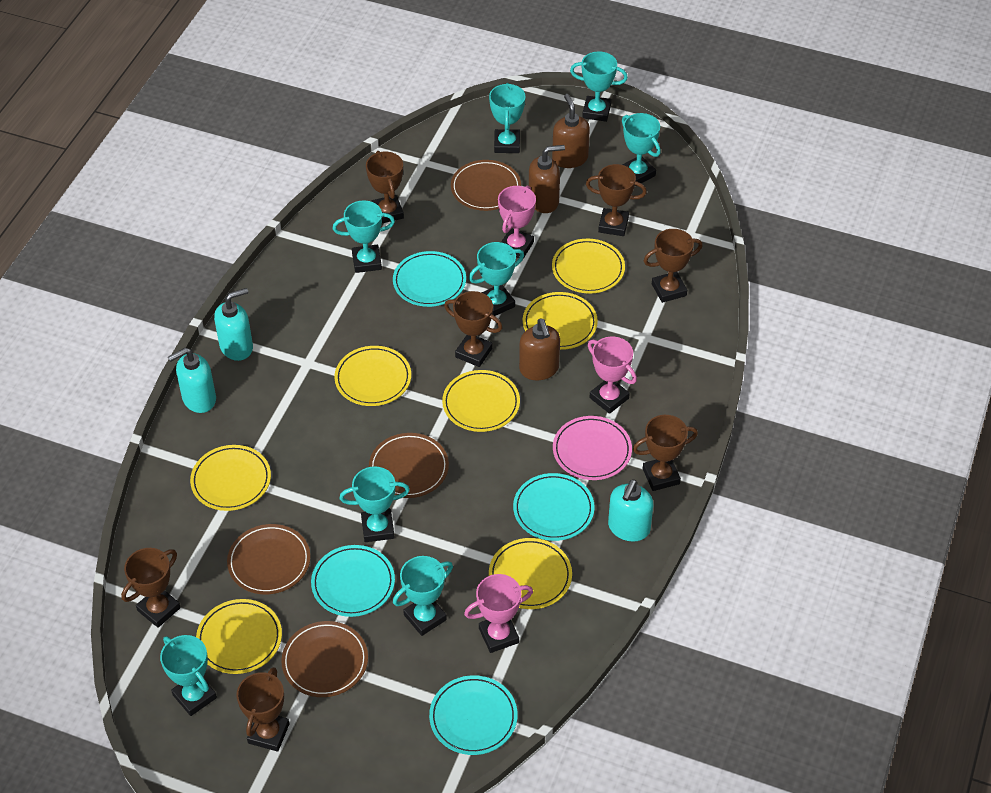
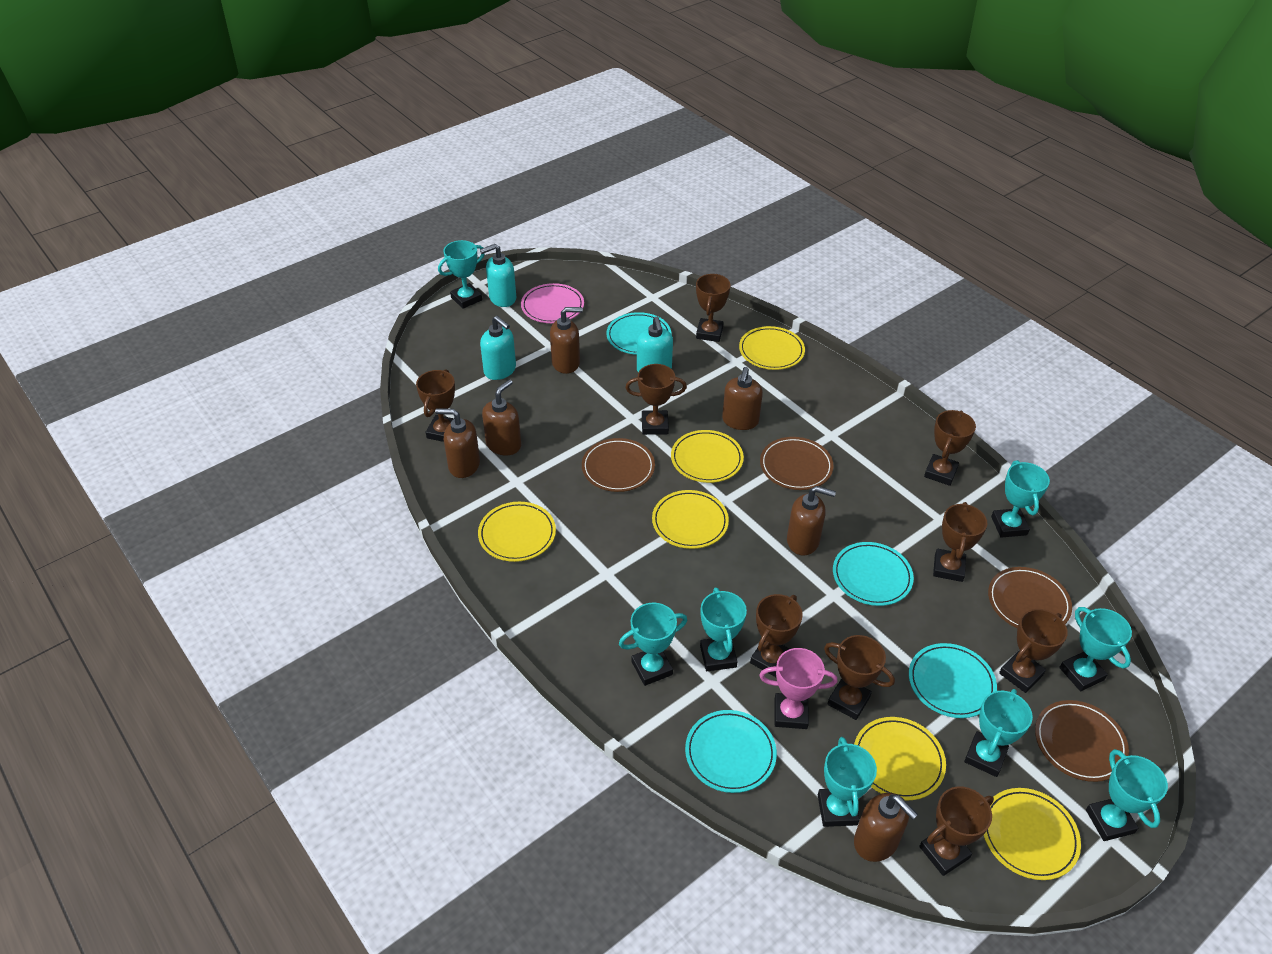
brown soap dispenser: 3 -> 6
brown trophy: 7 -> 9
pink trophy: 3 -> 1
yellow plate: 7 -> 6

